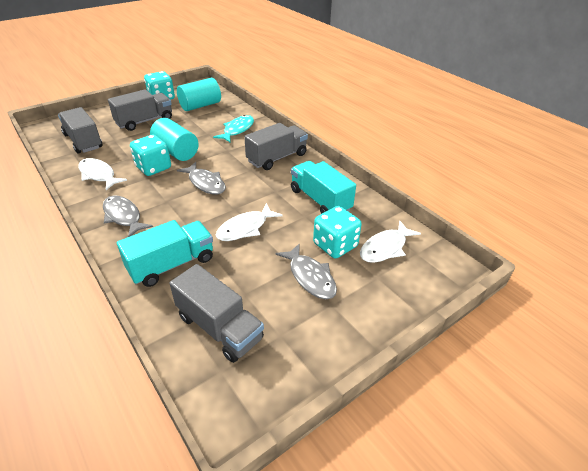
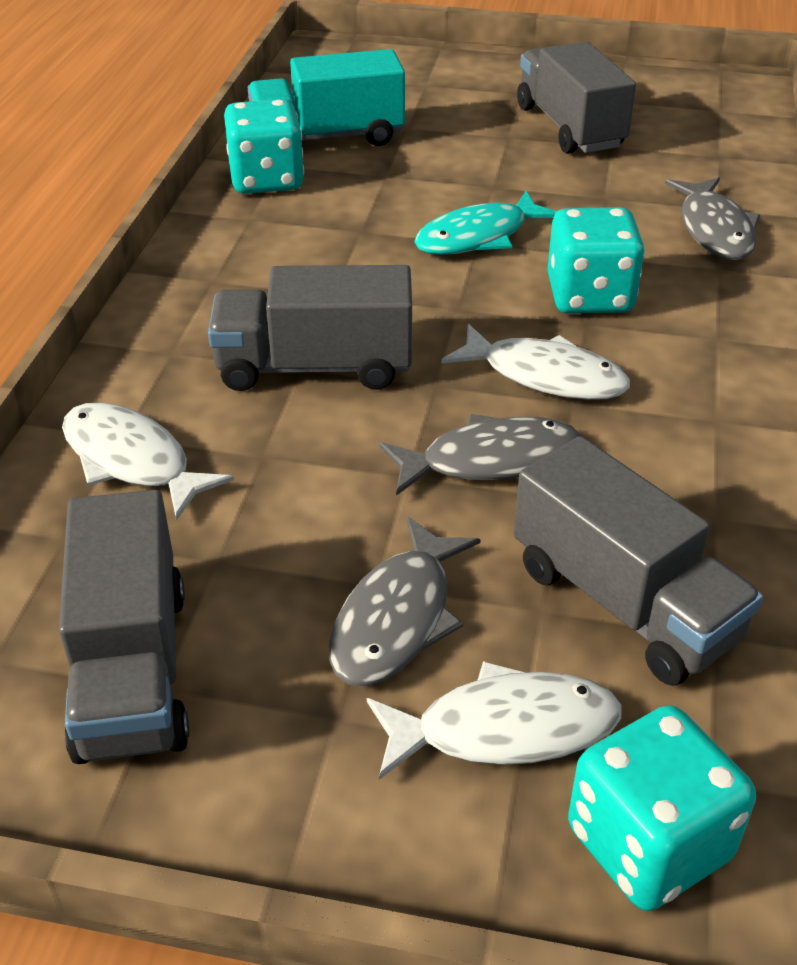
turquoise cylinder: 2 -> 0
turquoise truck: 2 -> 1

